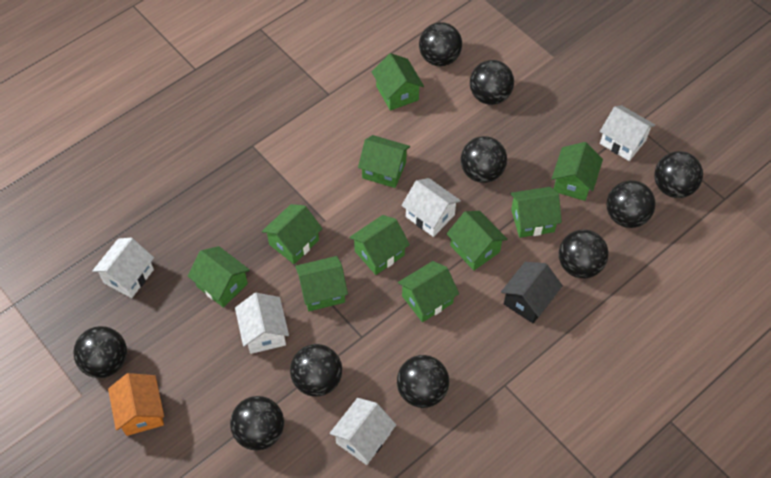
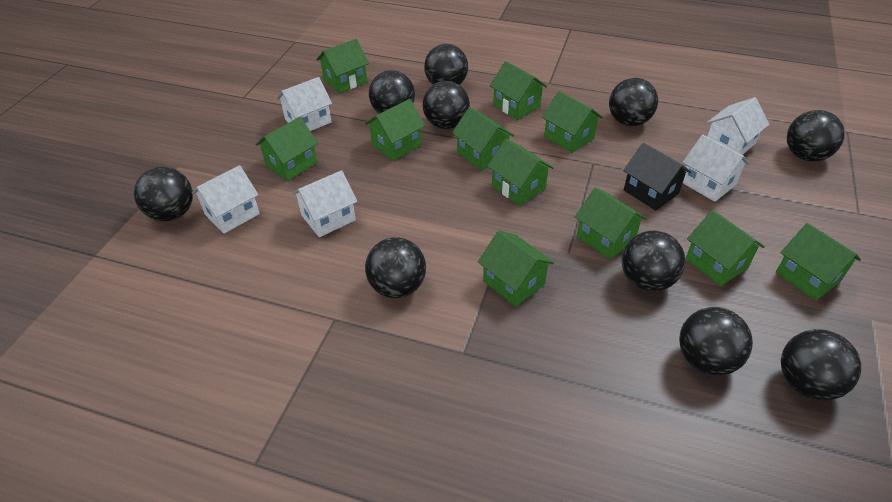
green house: 10 -> 11
orange house: 1 -> 0

